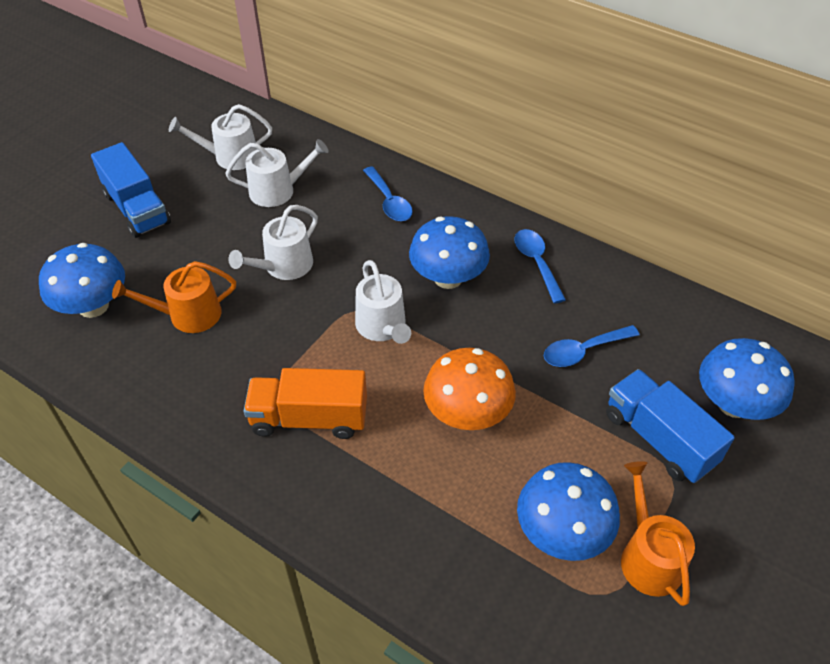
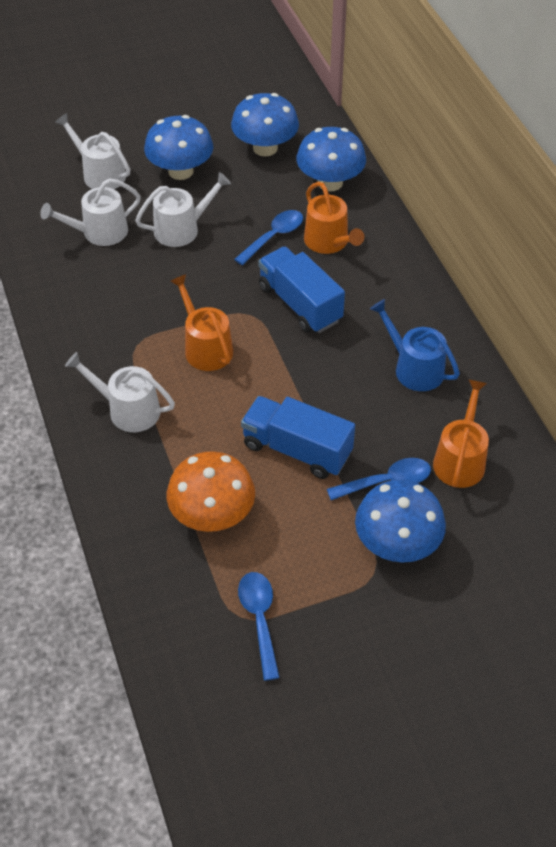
blue watering can: 0 -> 1
orange truck: 1 -> 0
orange watering can: 2 -> 3

